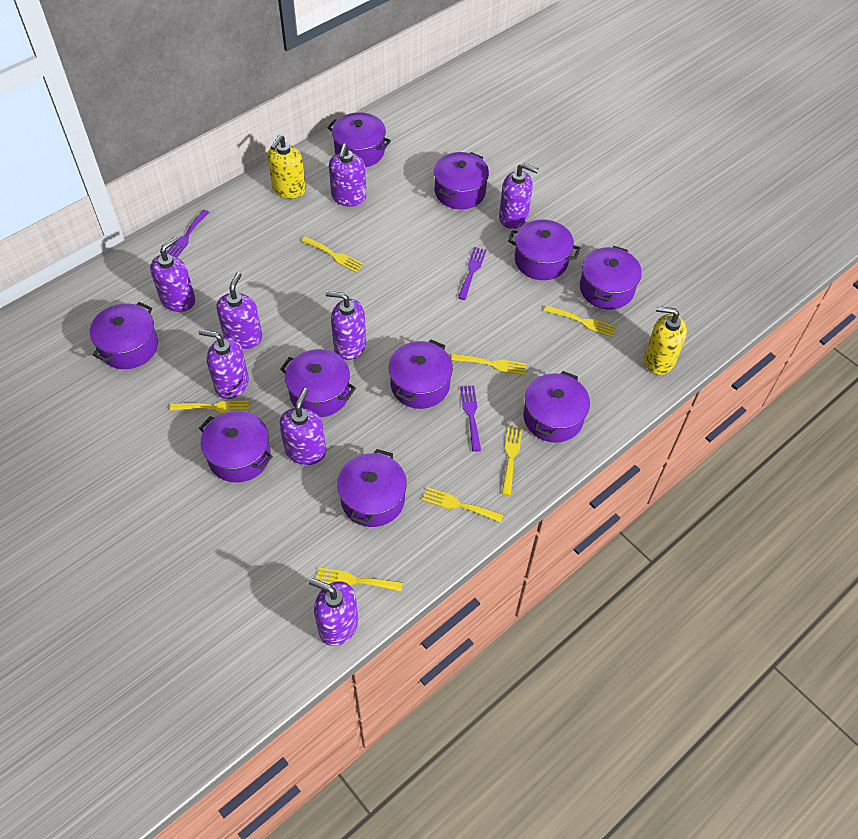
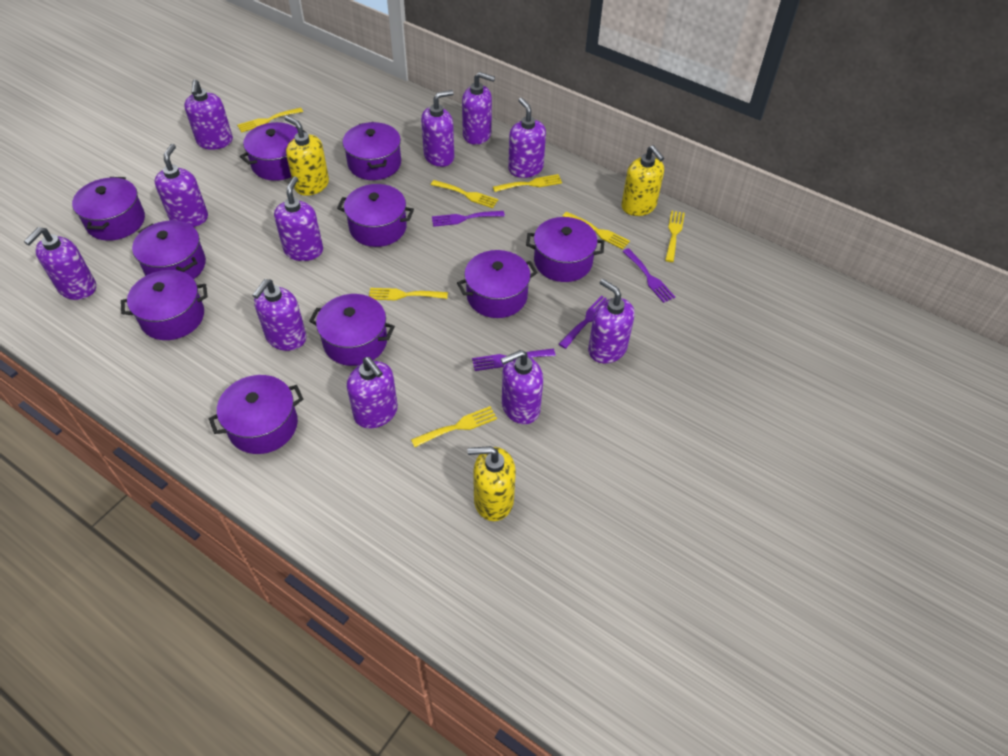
purple fork: 3 -> 4
purple soap dispenser: 8 -> 11
yellow soap dispenser: 2 -> 3

